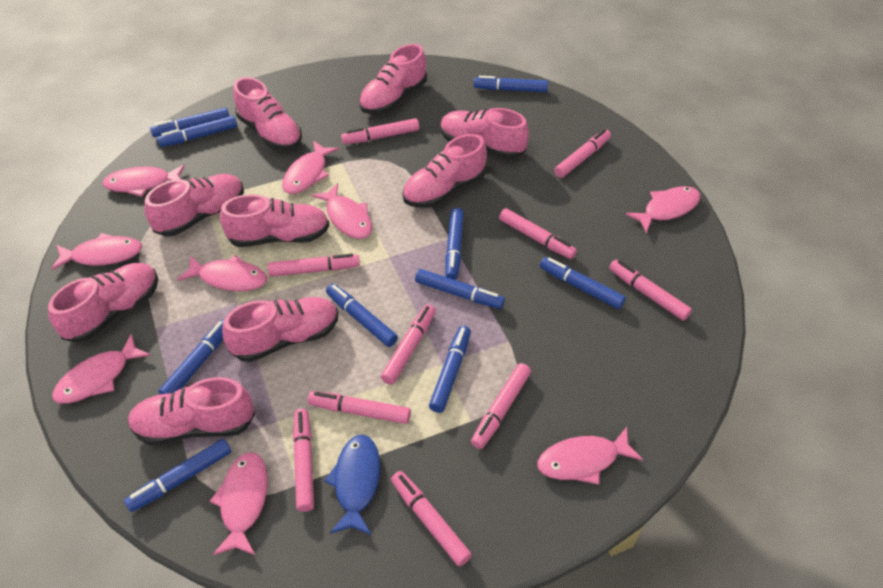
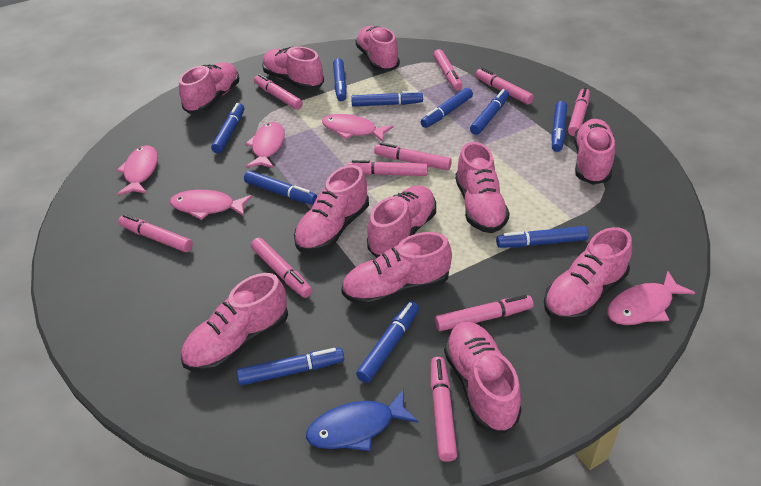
pink fish: 9 -> 5
pink shoe: 9 -> 11

